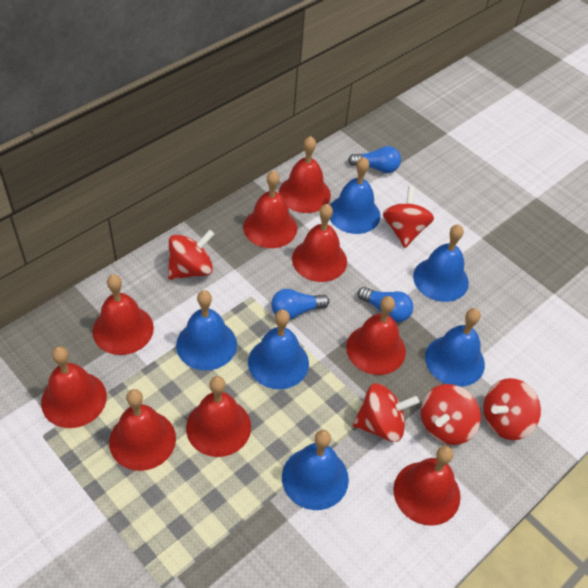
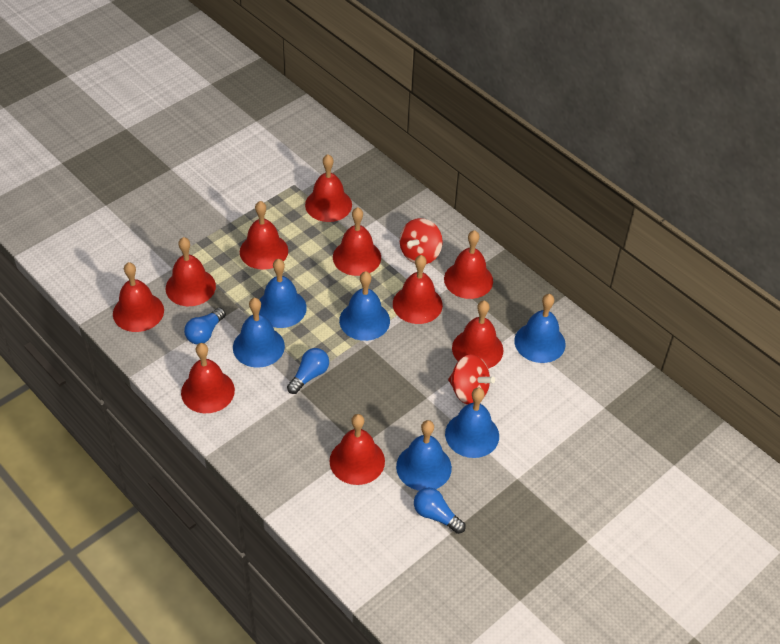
red bell: 9 -> 10
red spinning top: 5 -> 2

